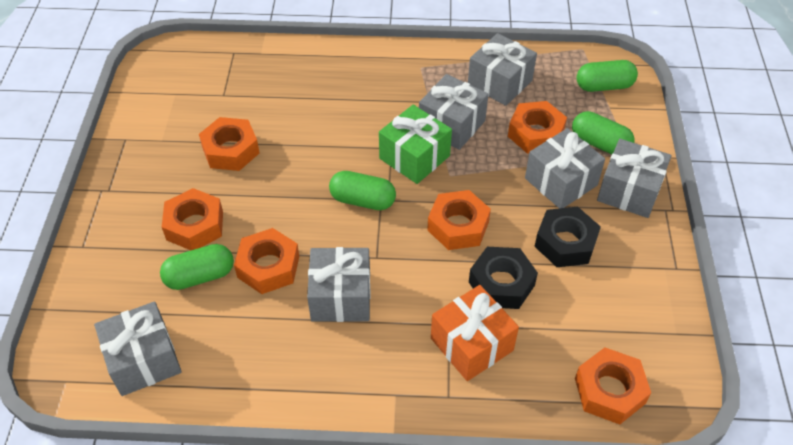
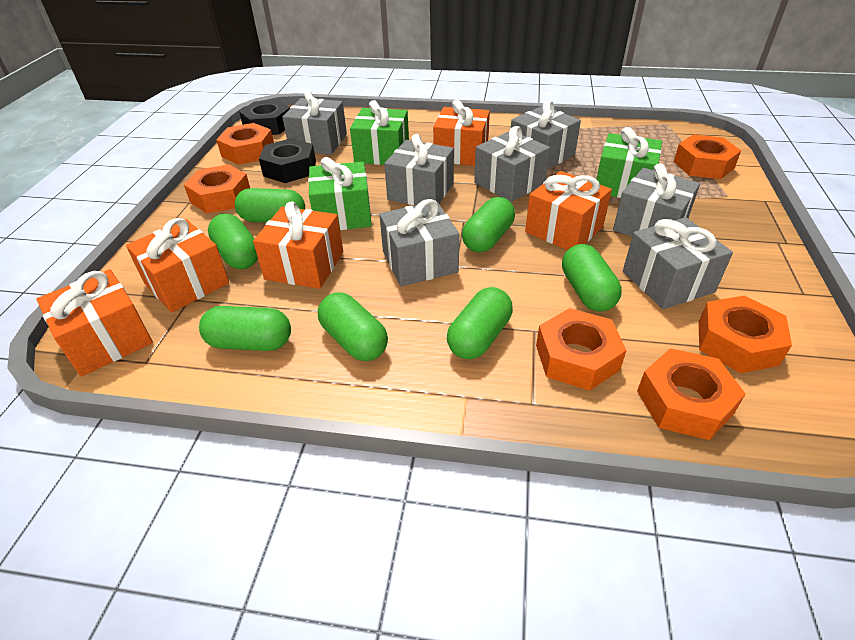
green capsule: 4 -> 7
green gift: 1 -> 3
grey gift: 6 -> 7
orange gift: 1 -> 5

